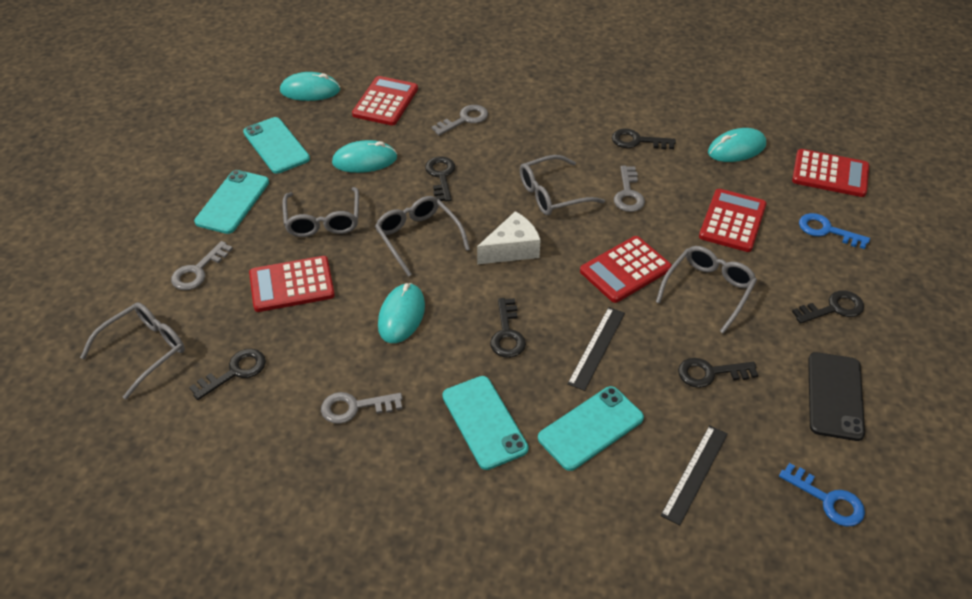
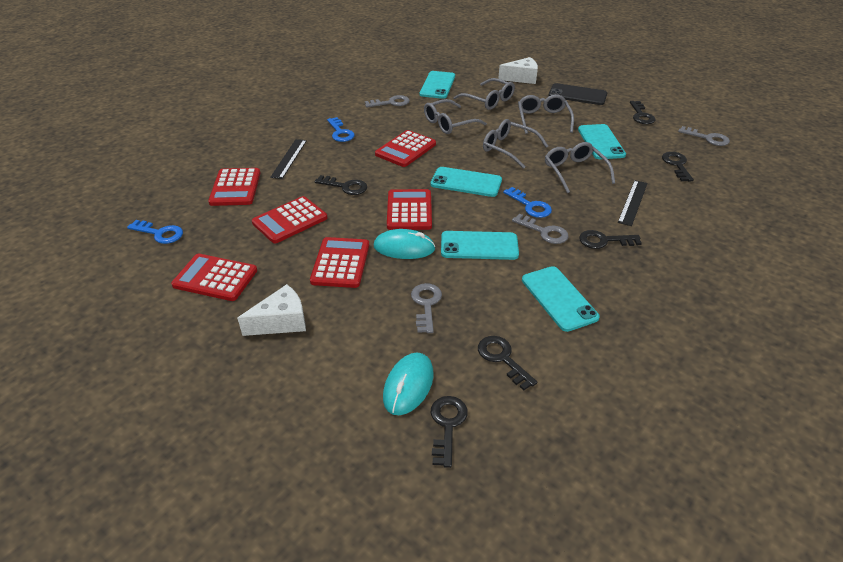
blue key: 2 -> 3
red calculator: 5 -> 6
turquoise mouse: 4 -> 2
turquoise phone: 4 -> 5
white cheese: 1 -> 2

